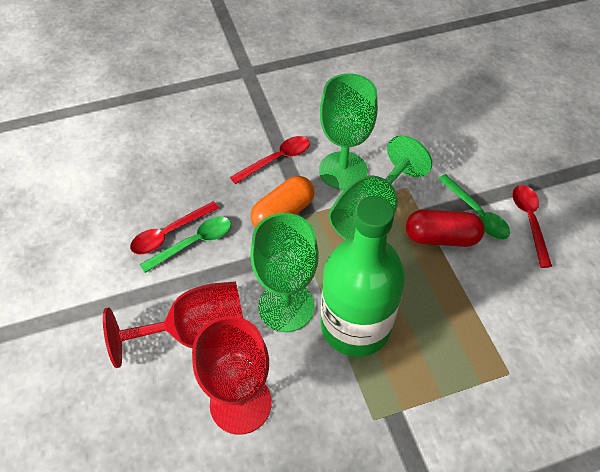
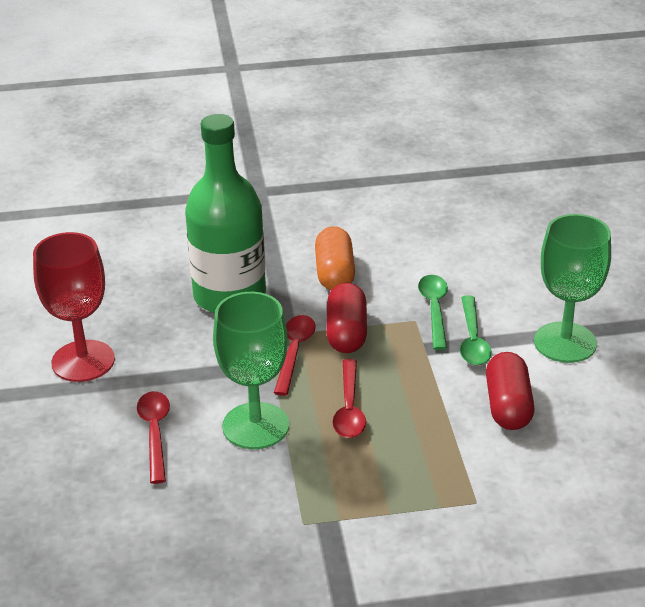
green goblet: 3 -> 2
red capsule: 1 -> 2
red goblet: 2 -> 1

